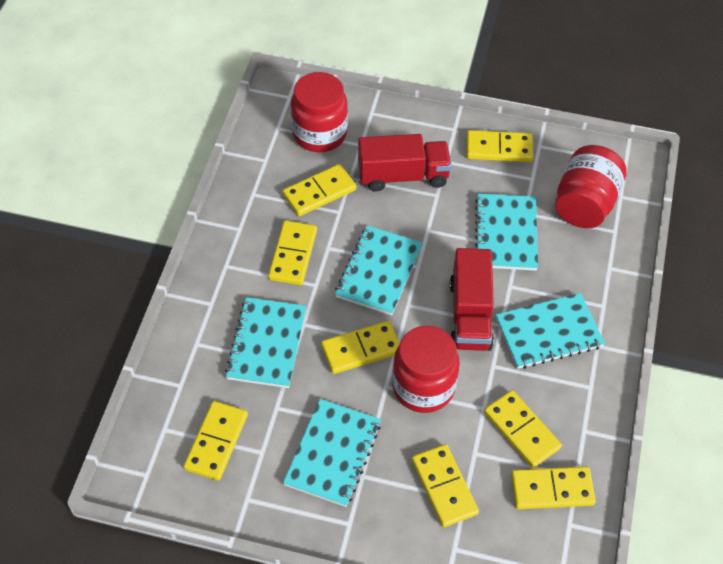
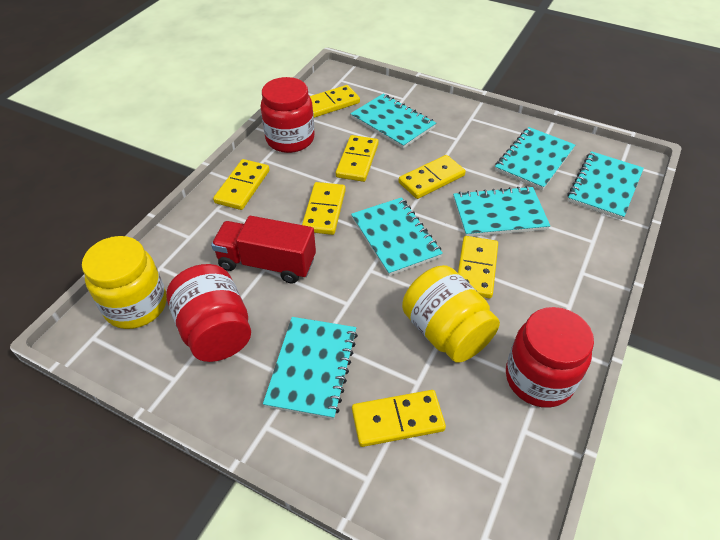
red truck: 2 -> 1
turquoise notebook: 5 -> 6
yellow domino: 8 -> 7
yellow jar: 0 -> 2

